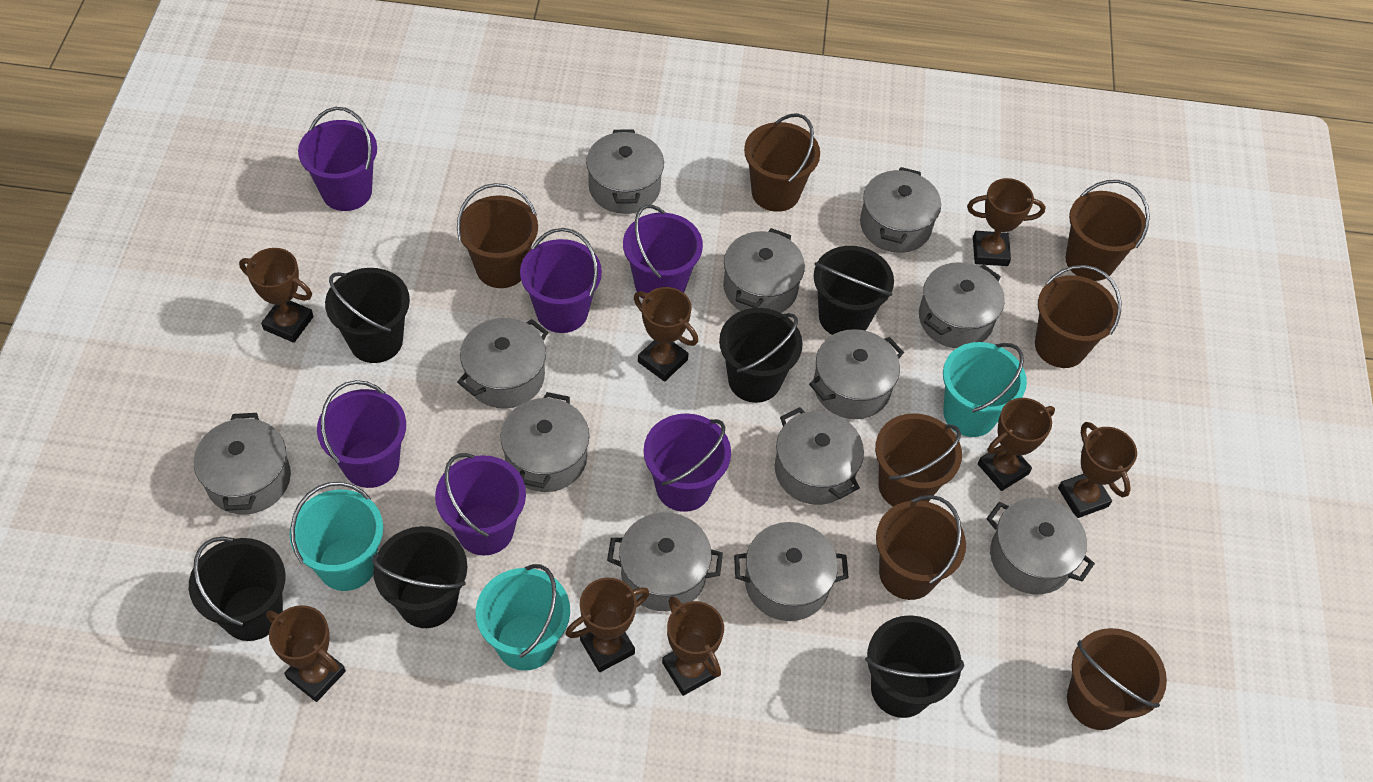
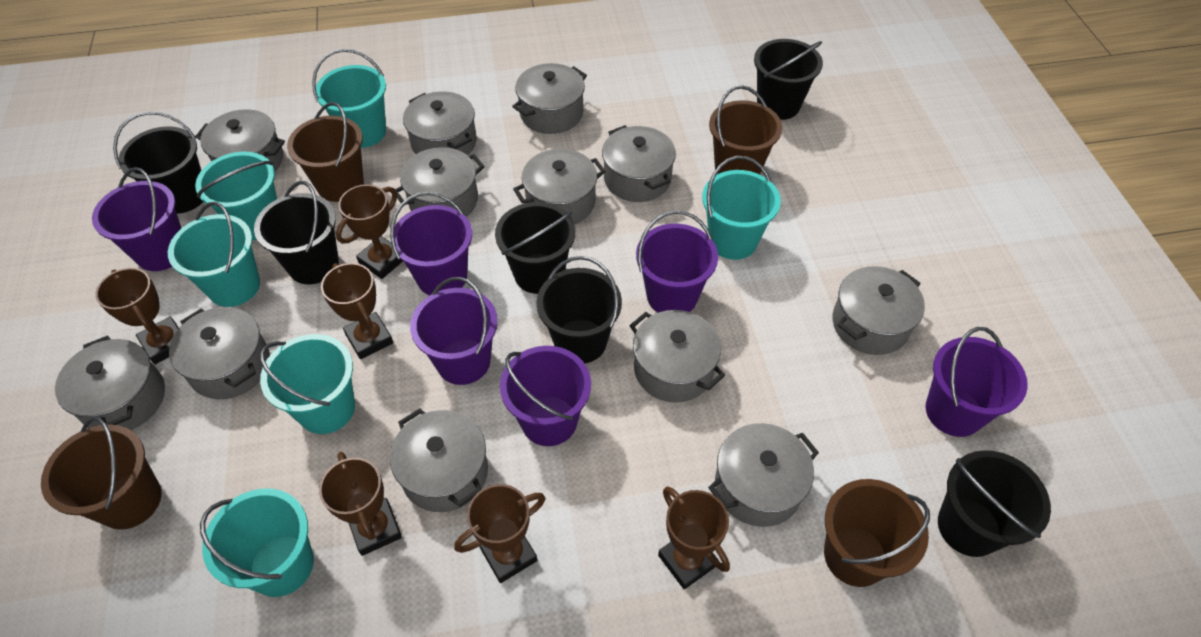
brown bucket: 7 -> 4
brown trophy: 8 -> 6
turquoise bucket: 3 -> 6

